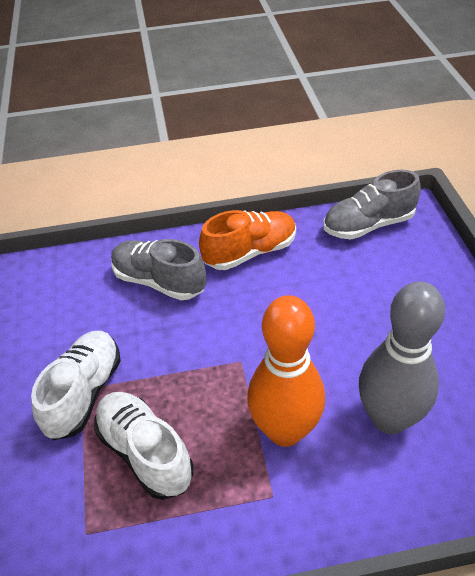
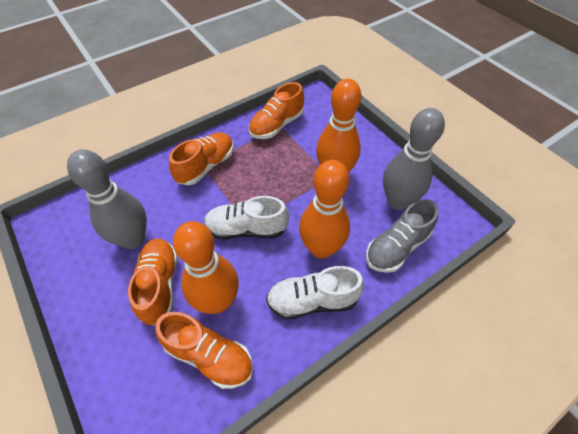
grey bowling pin: 1 -> 2
grey shoe: 2 -> 1
orange bowling pin: 1 -> 3
orange shoe: 1 -> 4

